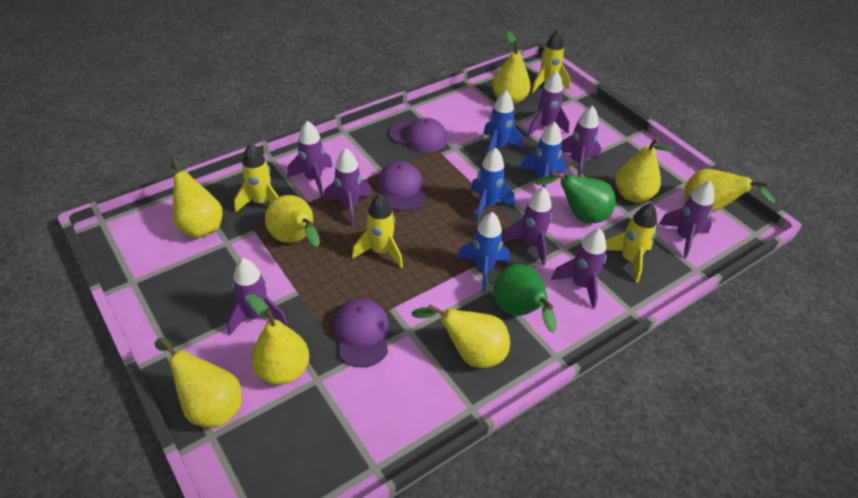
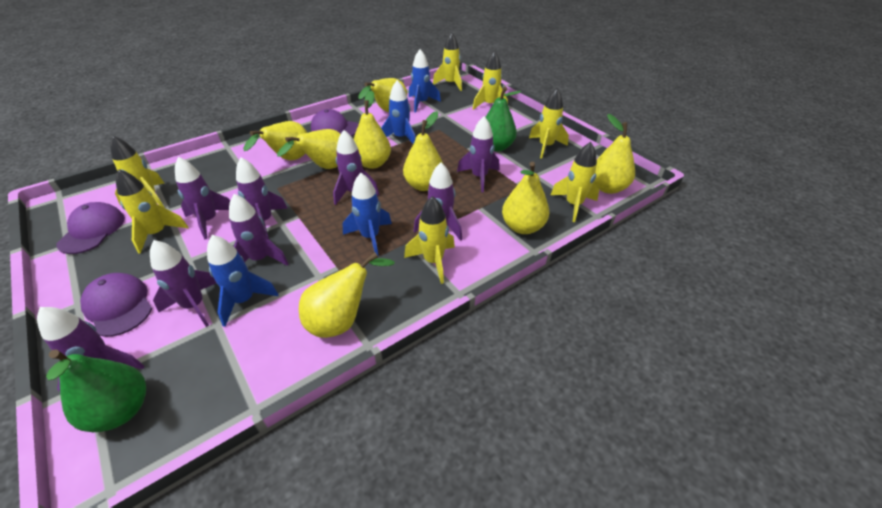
yellow rocket: 4 -> 7

